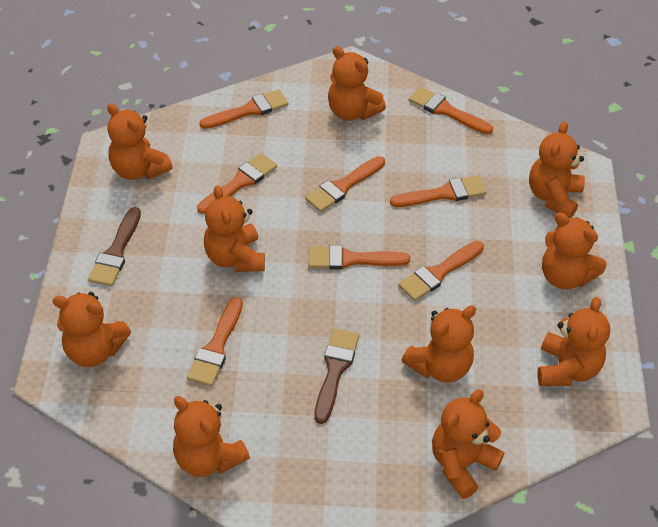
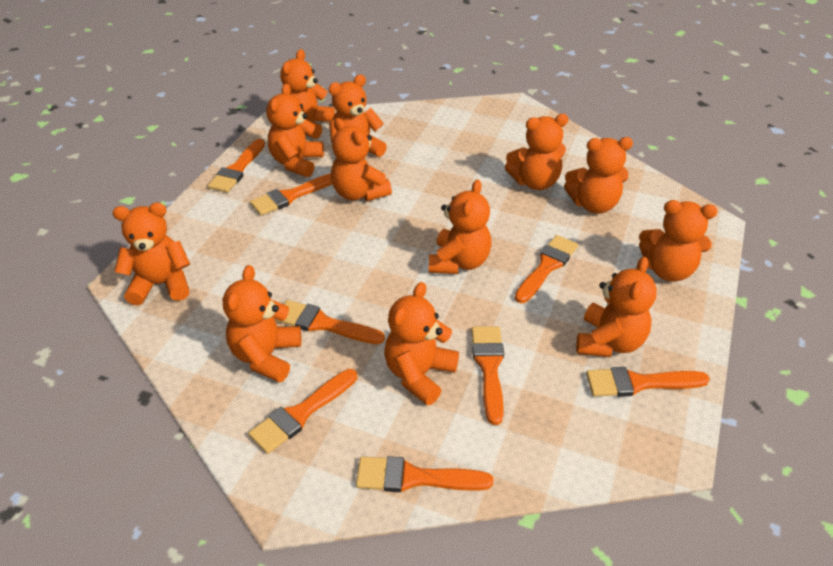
brown brush: 2 -> 0
orange teddy bear: 10 -> 12

